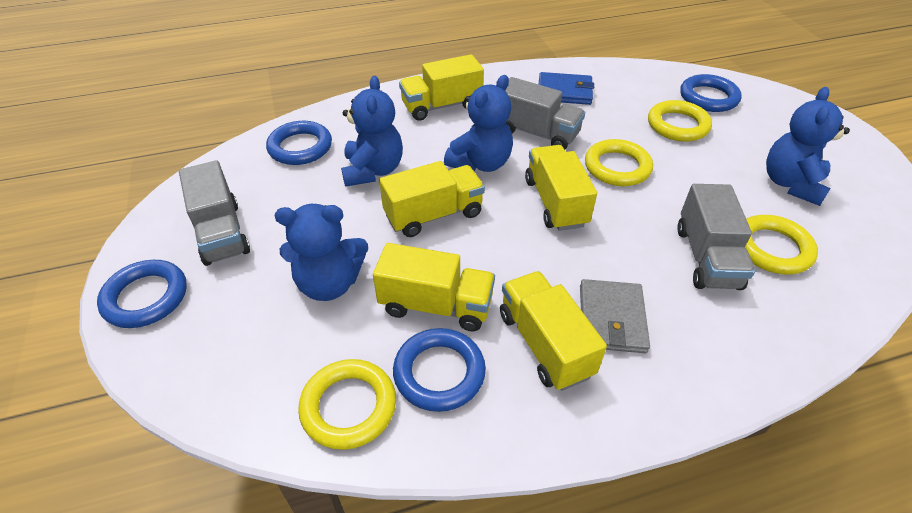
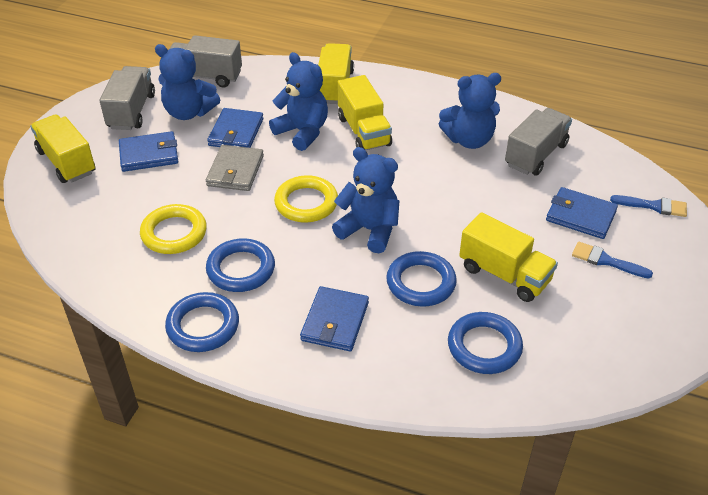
blue brush: 0 -> 2
blue wallet: 1 -> 4
yellow ring: 4 -> 2
yellow truck: 5 -> 4

